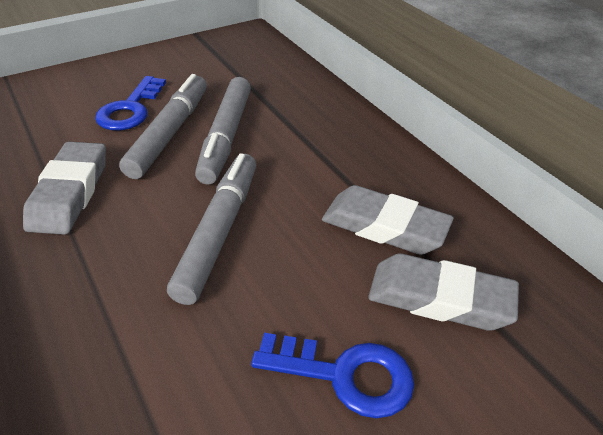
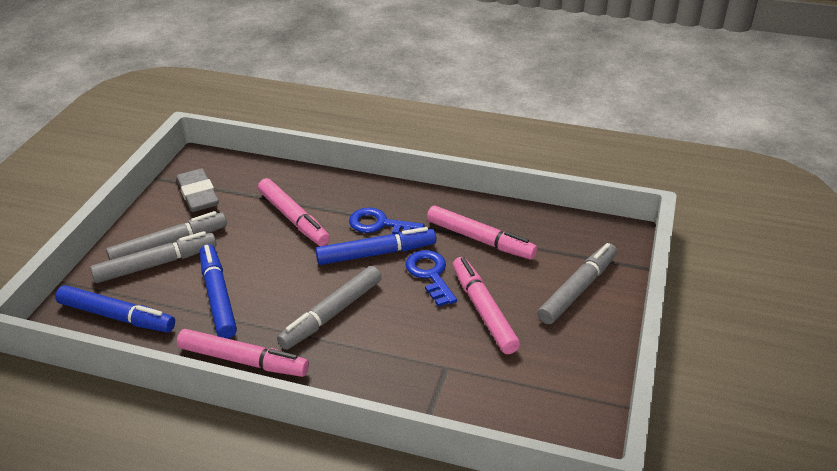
blue marker: 0 -> 3
grey eraser: 3 -> 1
grey marker: 3 -> 4
pink marker: 0 -> 4

